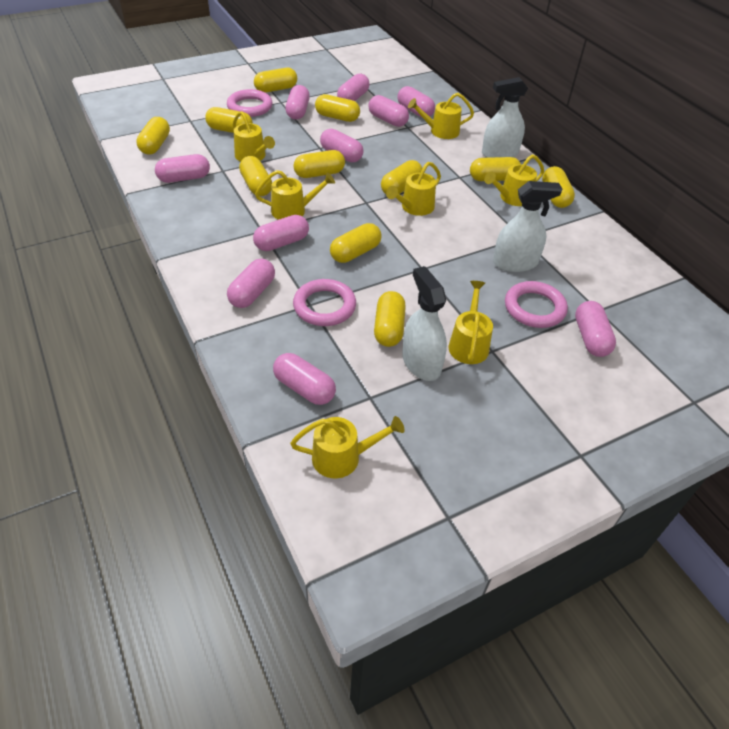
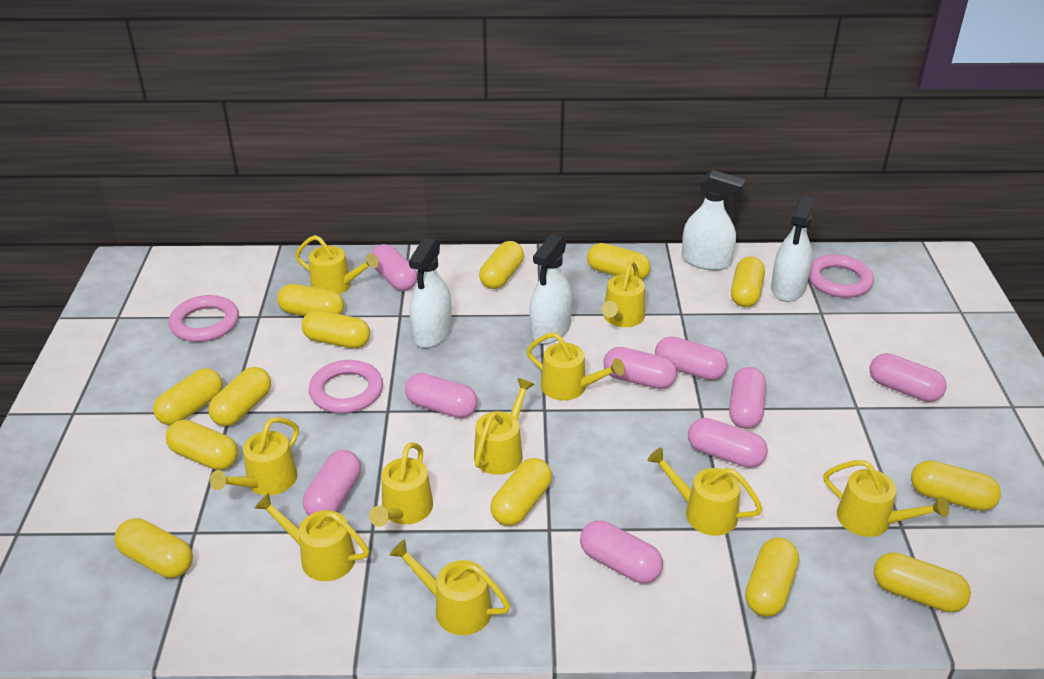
pink capsule: 10 -> 9
white spray bottle: 3 -> 4
yellow capsule: 11 -> 13
yellow watering can: 7 -> 10

